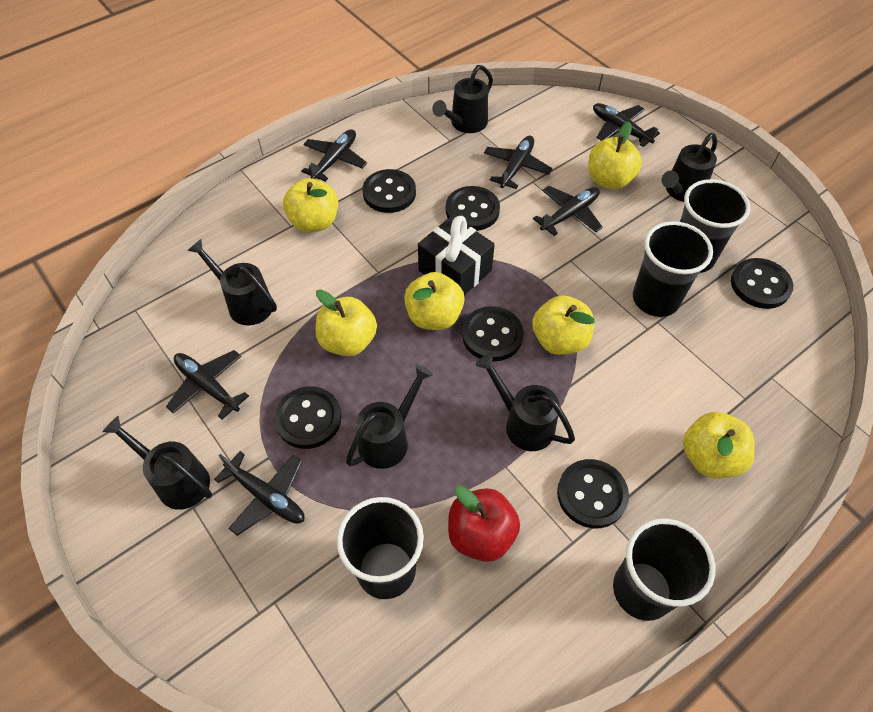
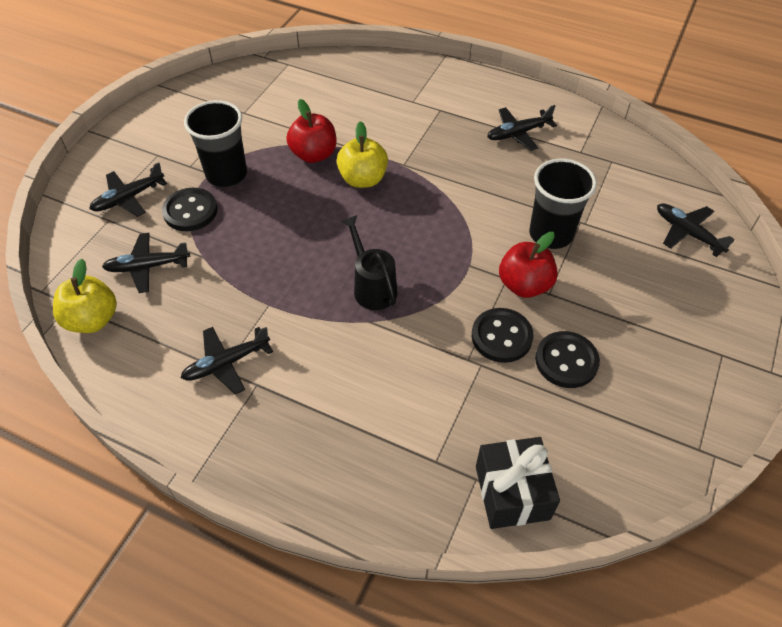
black button: 6 -> 3
black cup: 4 -> 2
black plane: 6 -> 5
black watering can: 6 -> 1
red apple: 1 -> 2
yellow apple: 6 -> 2

